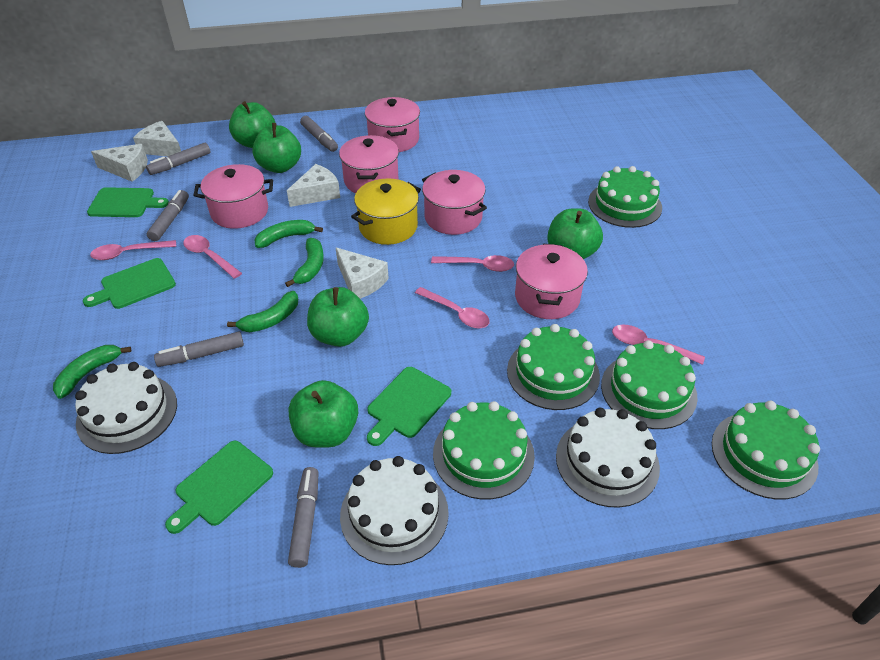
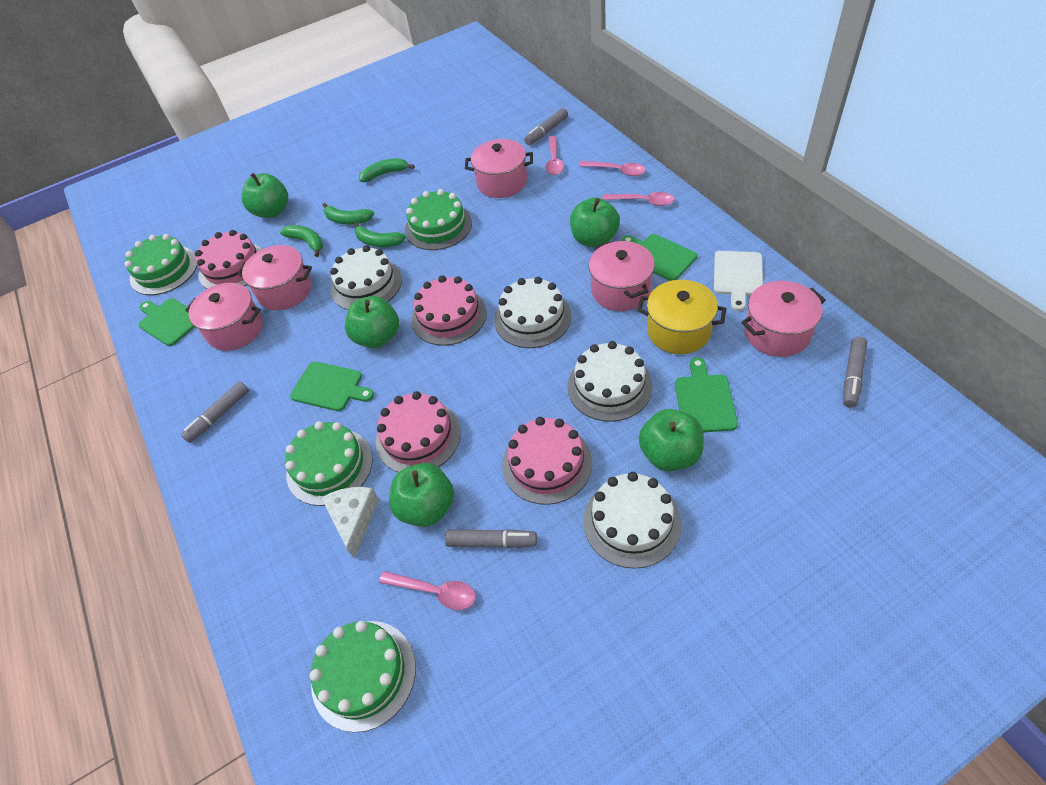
green cake: 5 -> 4
grey marker: 5 -> 4
pink cake: 0 -> 4
pink spoon: 5 -> 4
white cake: 3 -> 4
white cheese: 4 -> 1
white cutting board: 0 -> 1

